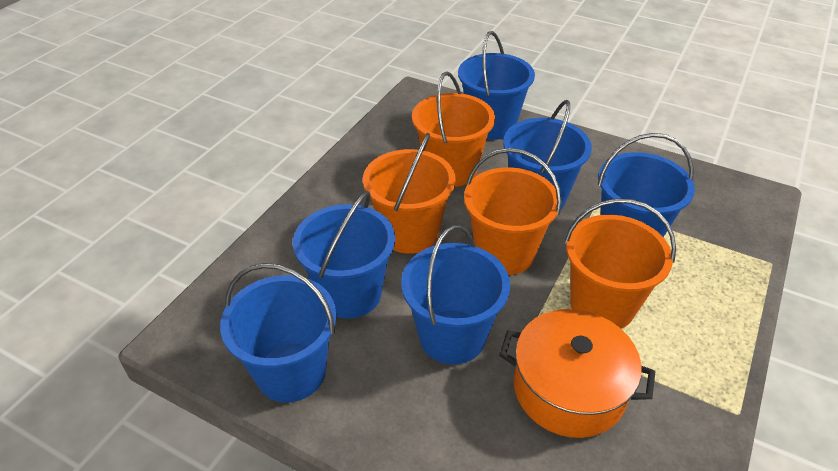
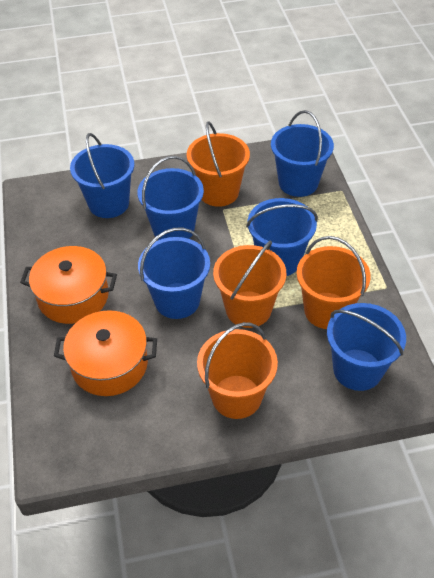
orange pot: 1 -> 2

